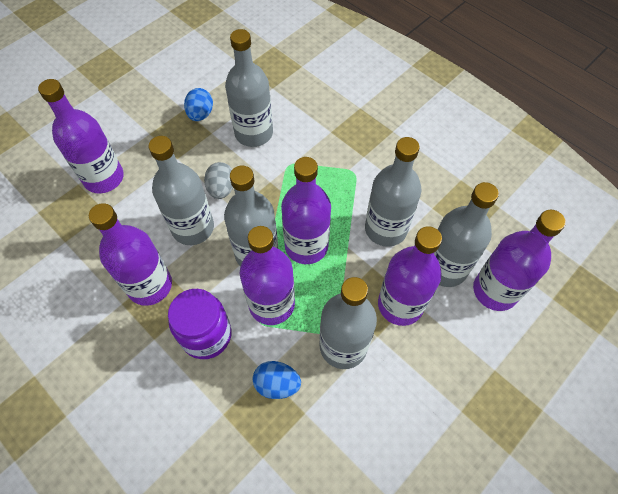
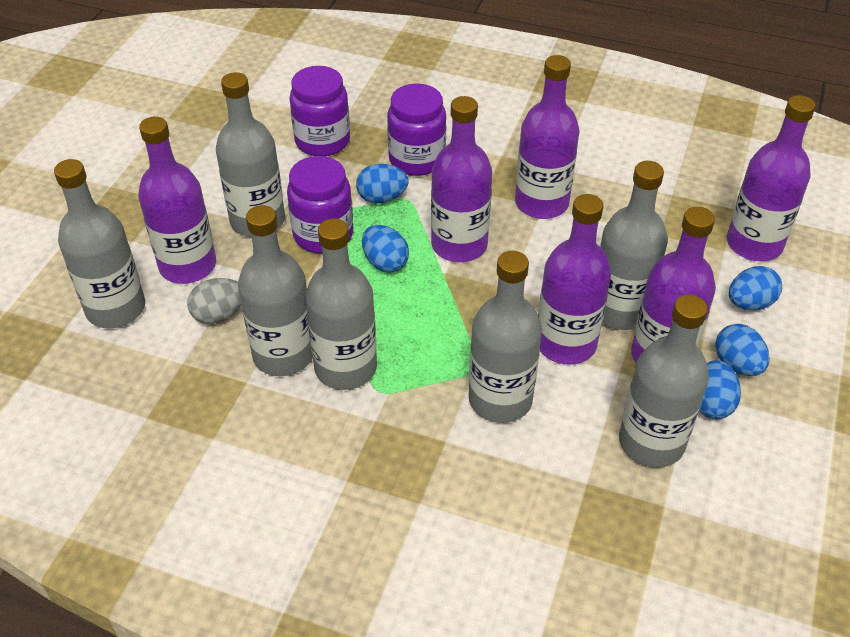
blue egg: 2 -> 5
grey bottle: 6 -> 7
purple jar: 1 -> 3

